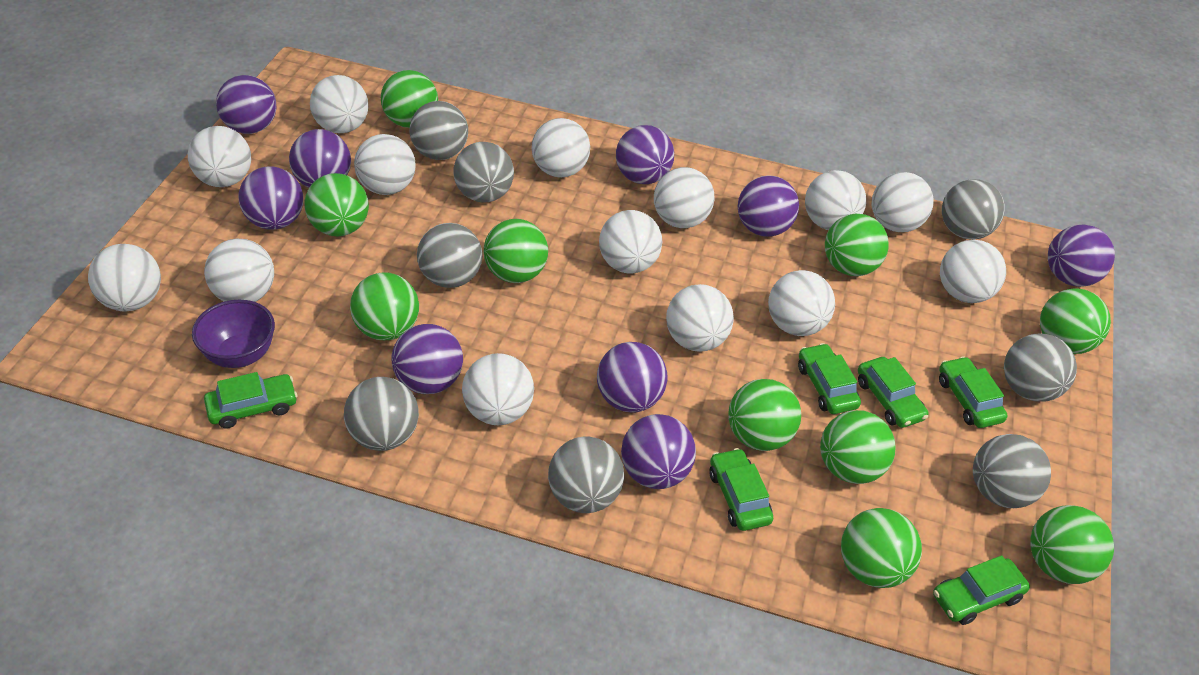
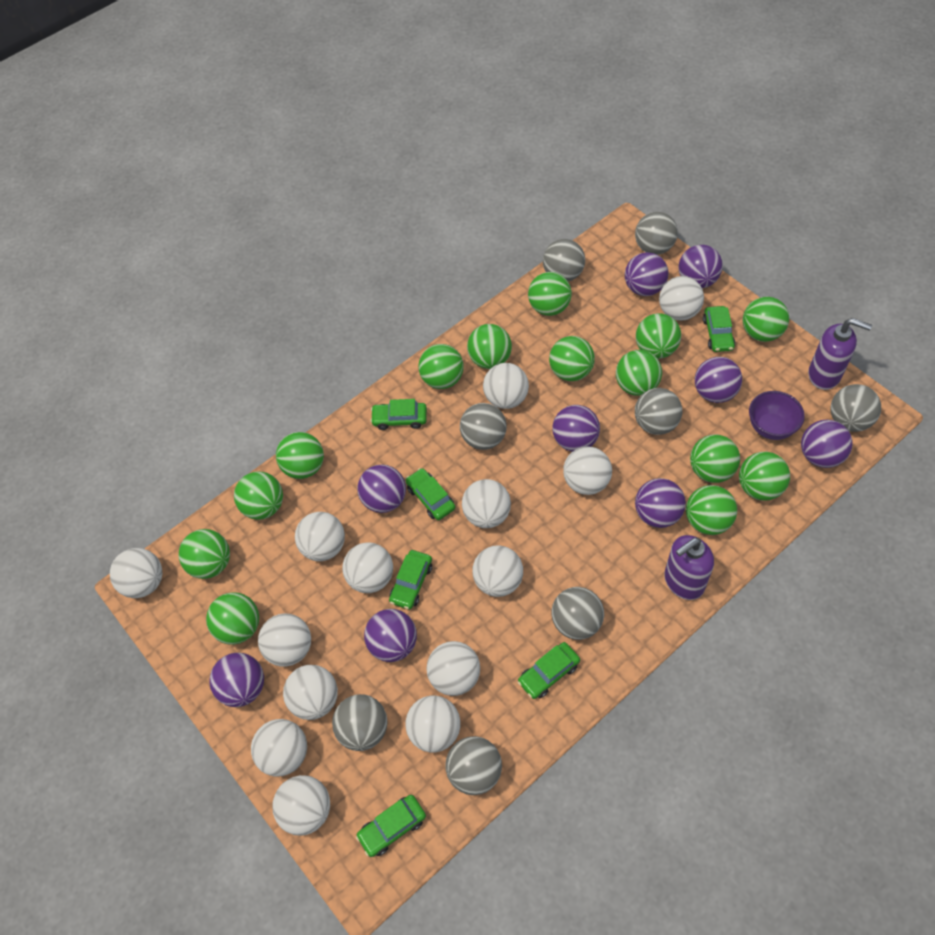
green ball: 10 -> 14
purple soap dispenser: 0 -> 2

